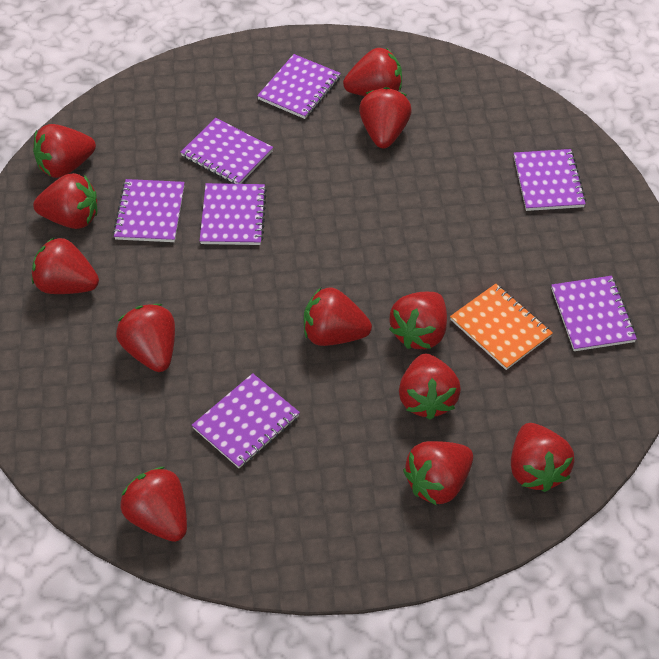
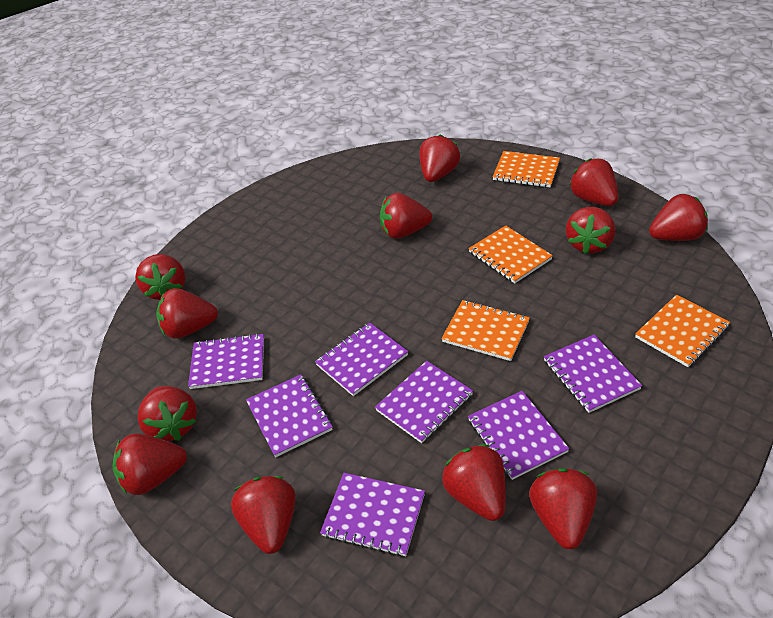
orange notebook: 1 -> 4

